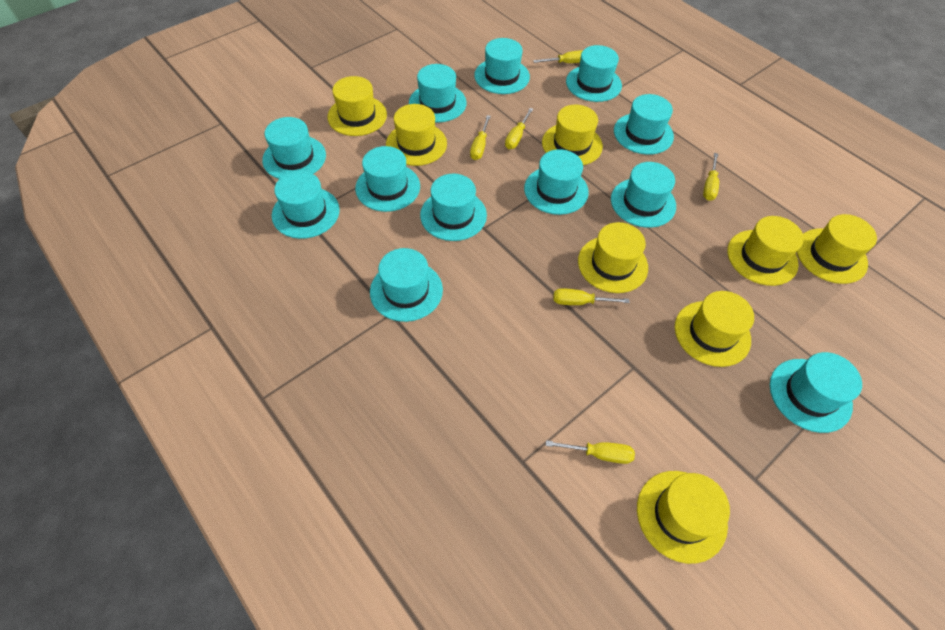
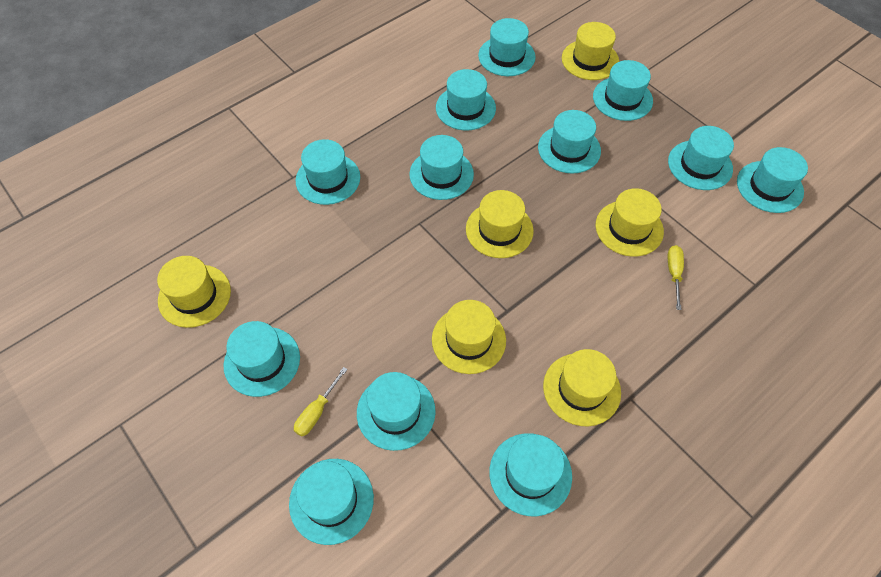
yellow hat: 8 -> 6
yellow screwdriver: 6 -> 2

